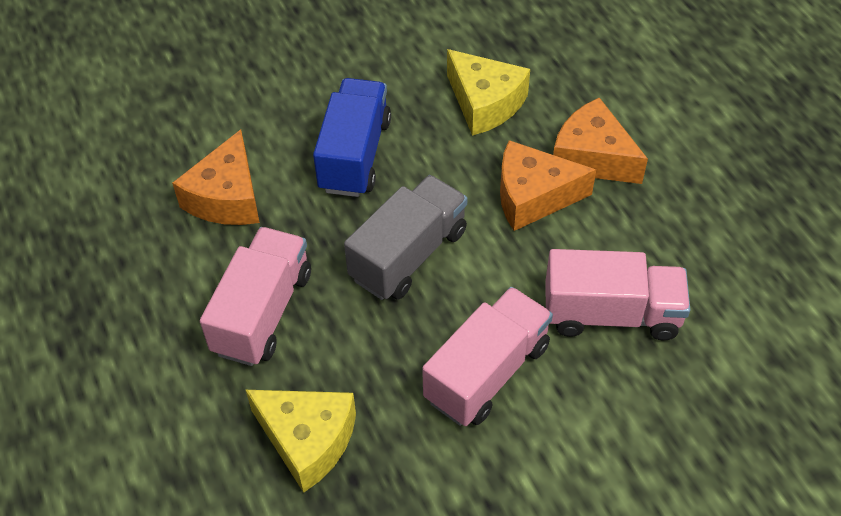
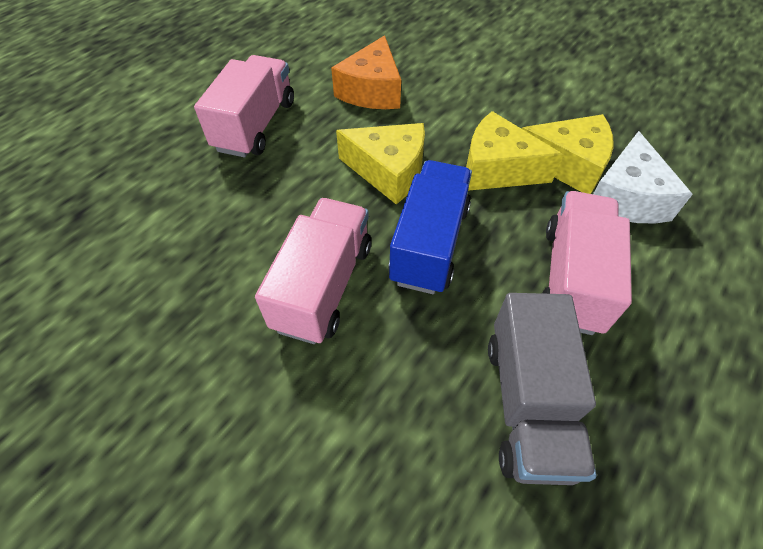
orange cheese: 3 -> 1
white cheese: 0 -> 1
yellow cheese: 2 -> 3

